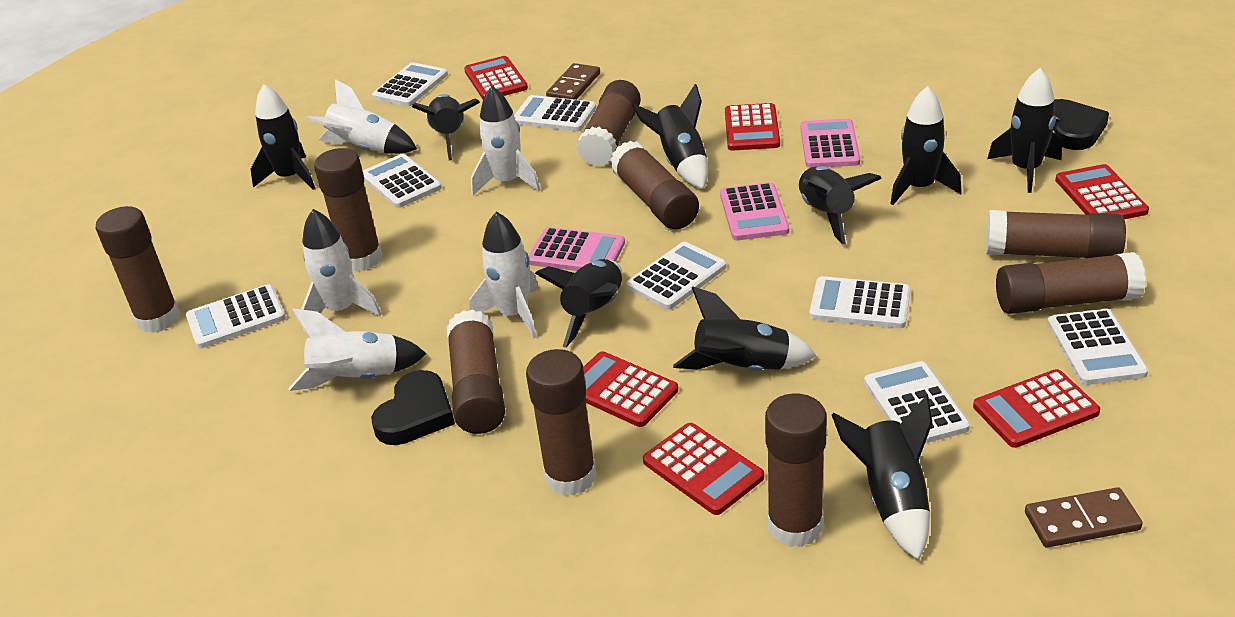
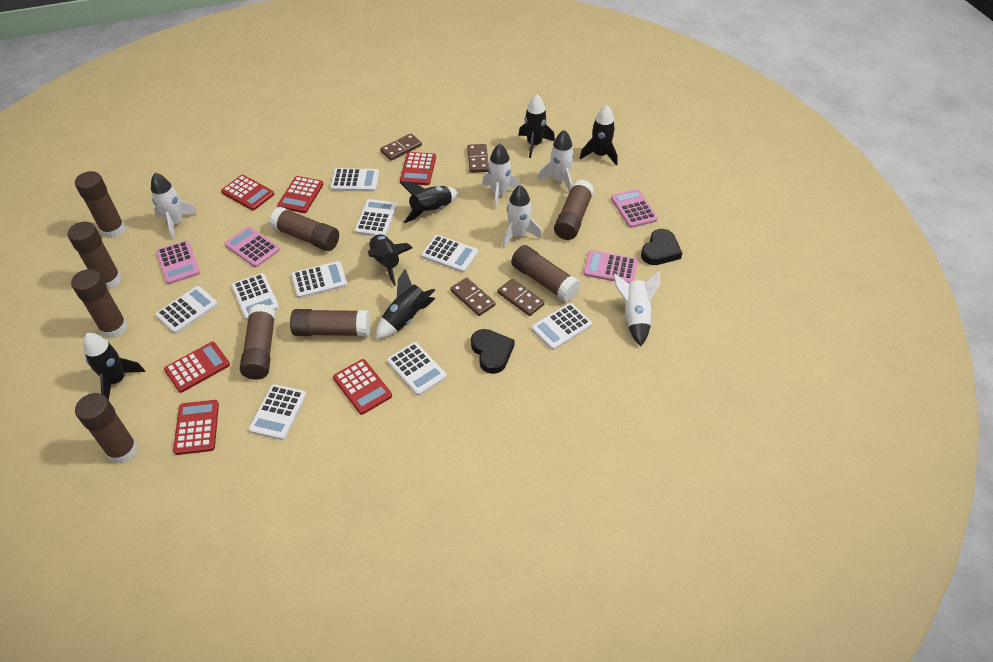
black rocket: 9 -> 6
brown domino: 2 -> 4
pink calculator: 3 -> 4
white calculator: 8 -> 9

